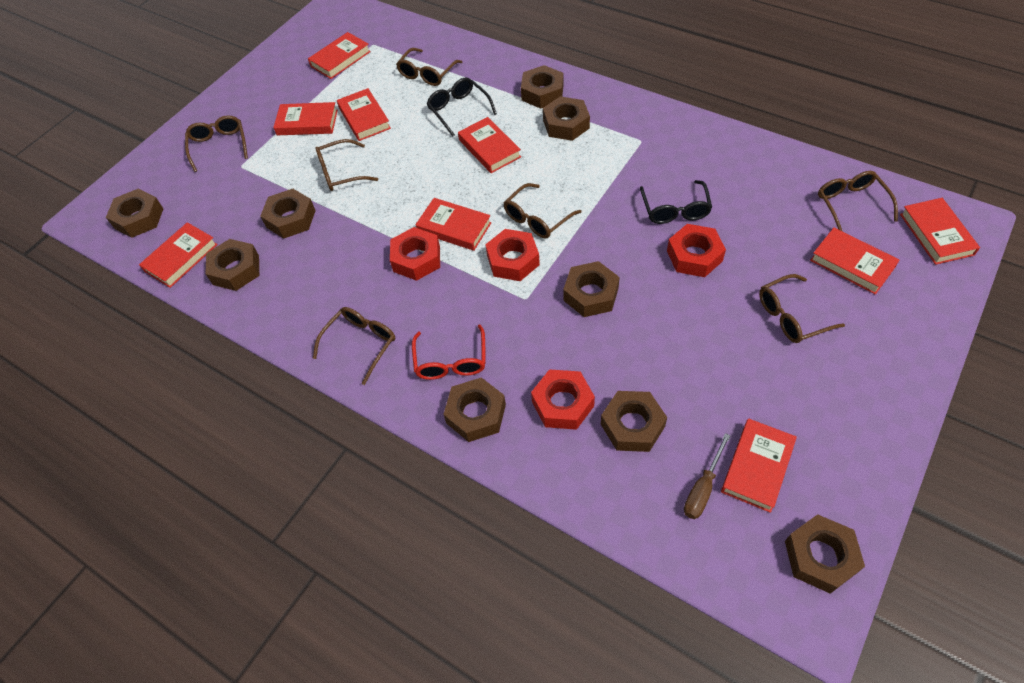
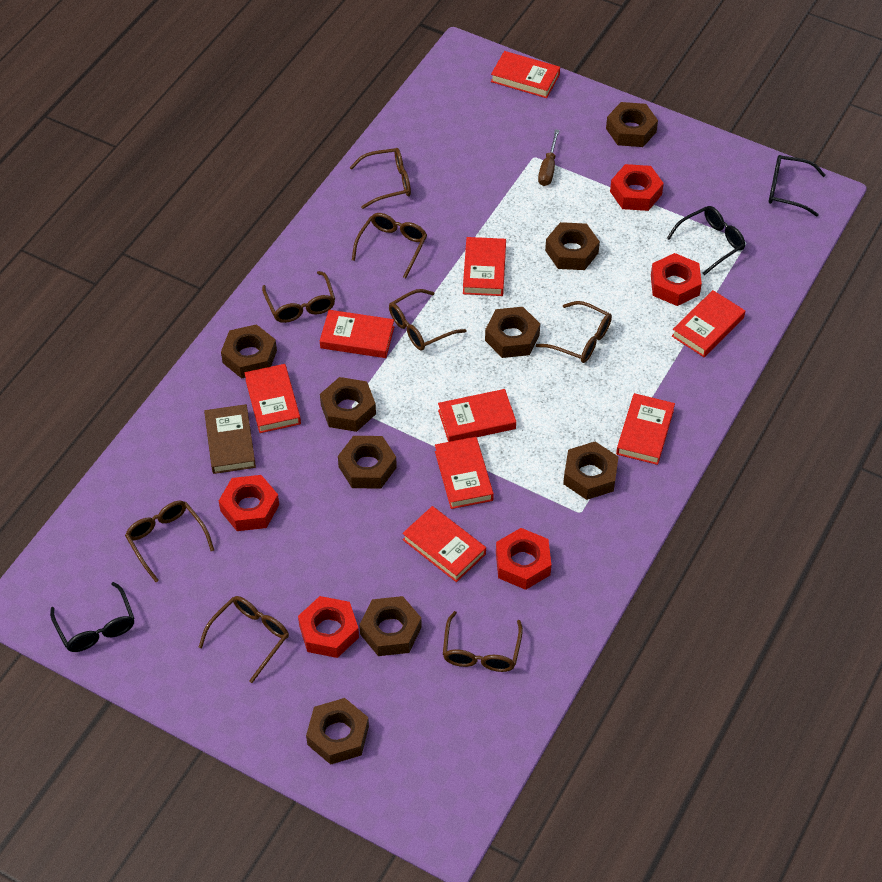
black glasses: 2 -> 3
brown book: 0 -> 1
brown glasses: 7 -> 8
red glasses: 1 -> 0
red nut: 4 -> 5

